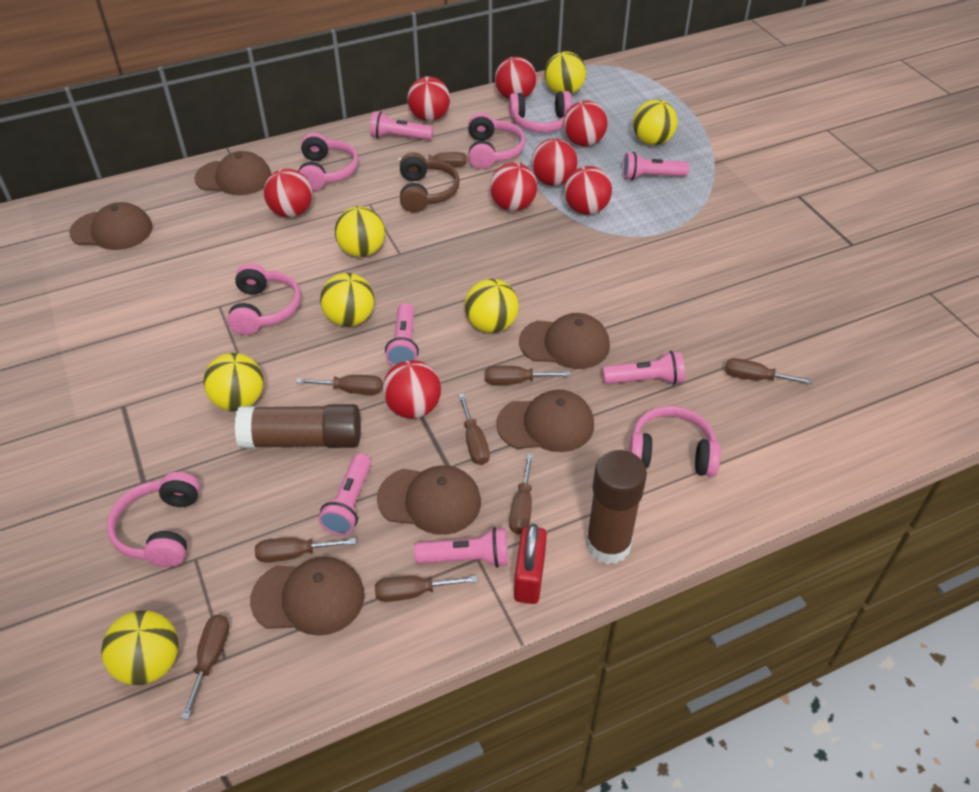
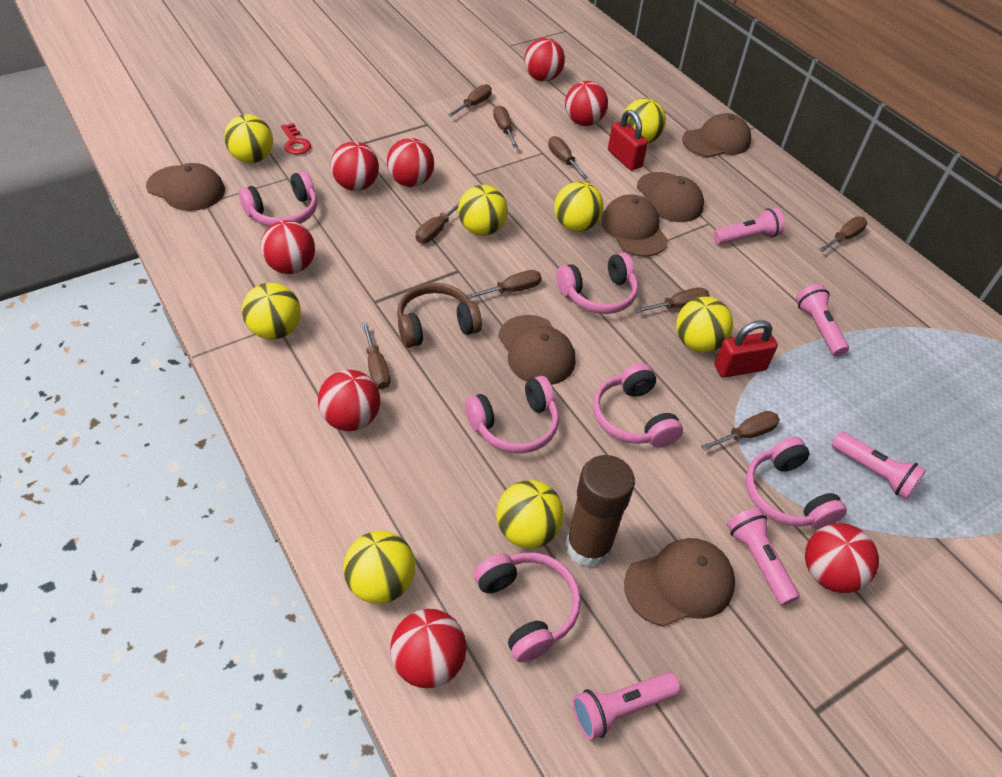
brown glue stick: 2 -> 1
pink flashlight: 6 -> 5
red key: 0 -> 1
red padlock: 1 -> 2
yellow ball: 7 -> 8

